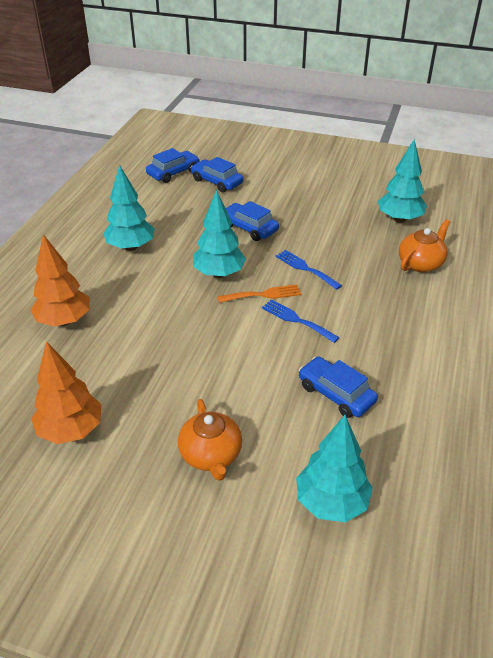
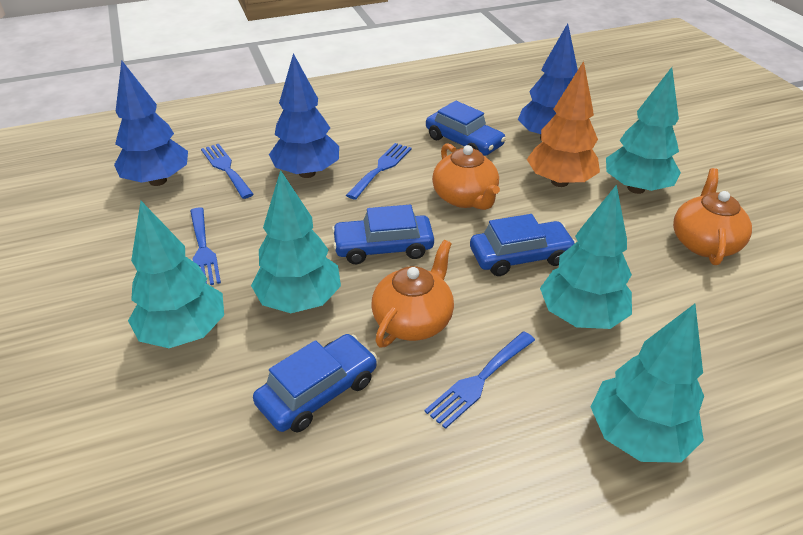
blue fork: 2 -> 4
blue tree: 0 -> 3
orange fork: 1 -> 0
orange teapot: 2 -> 3
orange tree: 2 -> 1
turquoise tree: 4 -> 5

